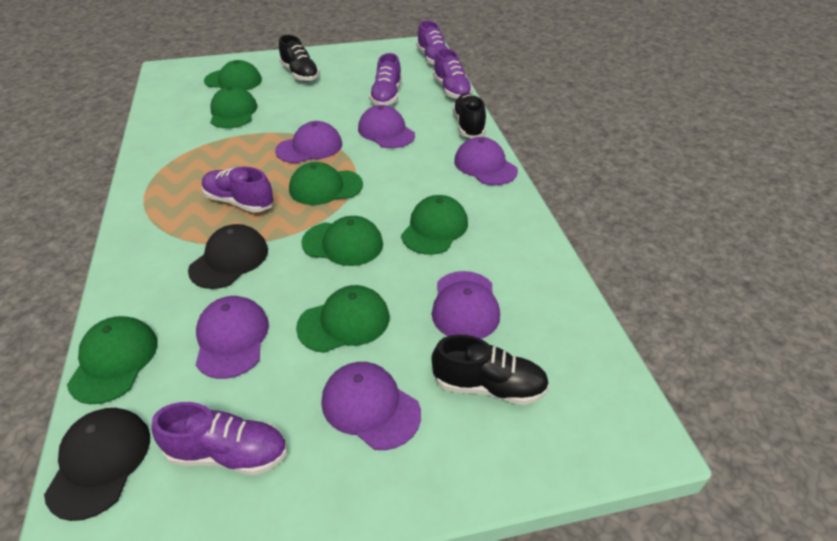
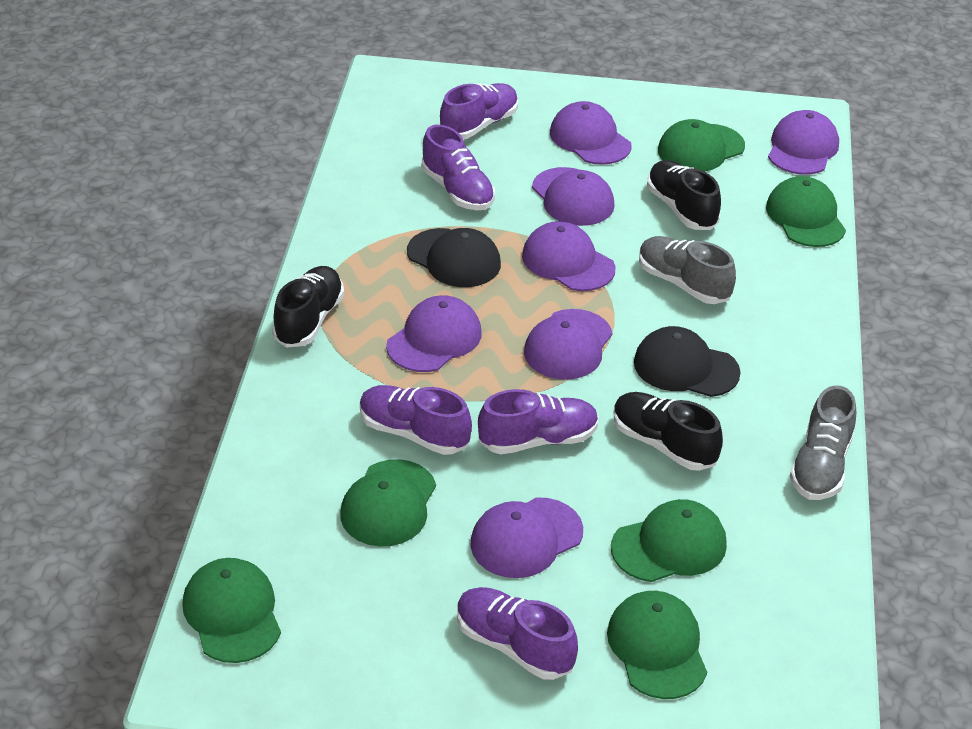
green cap: 7 -> 6
grey shoe: 0 -> 2
purple cap: 6 -> 7

